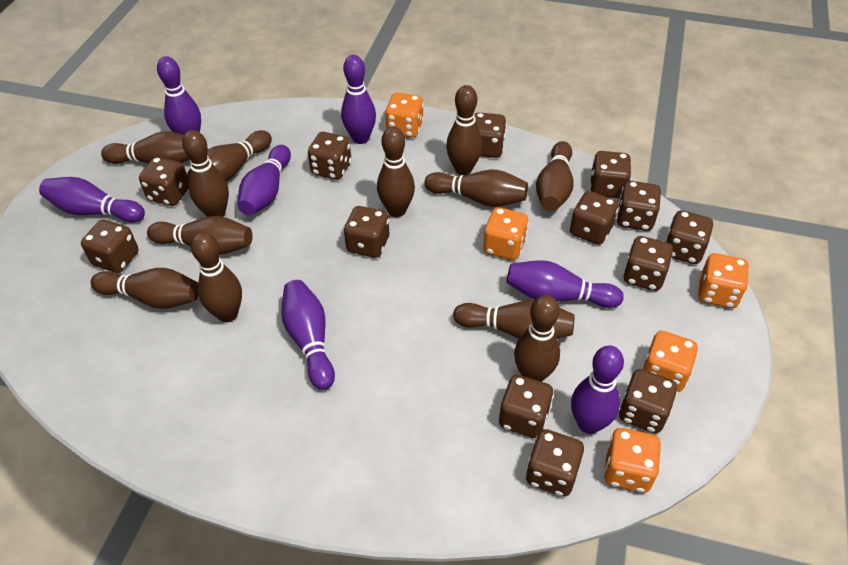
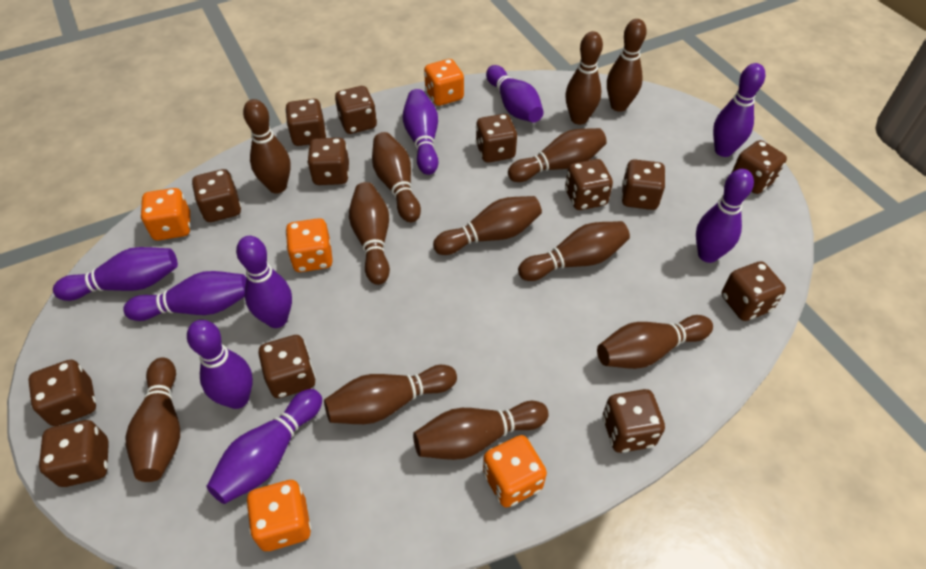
purple bowling pin: 7 -> 9

